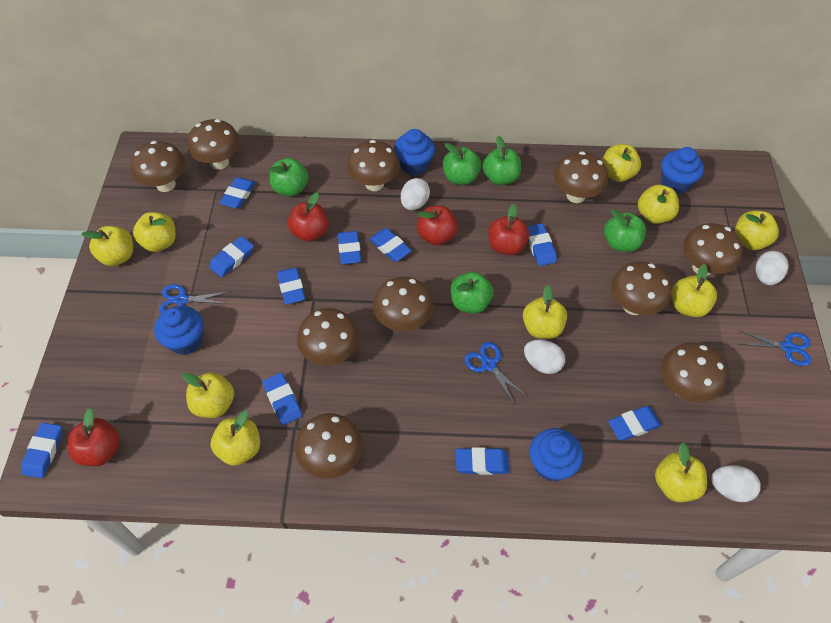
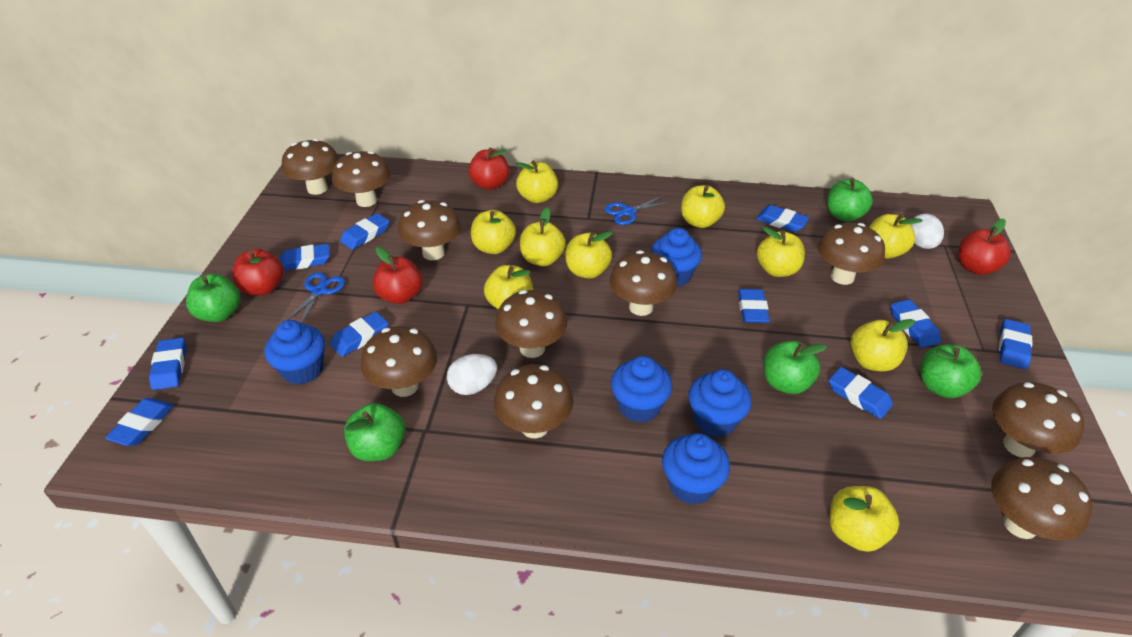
blue cupcake: 4 -> 5
blue scissors: 3 -> 2
white egg: 4 -> 2

